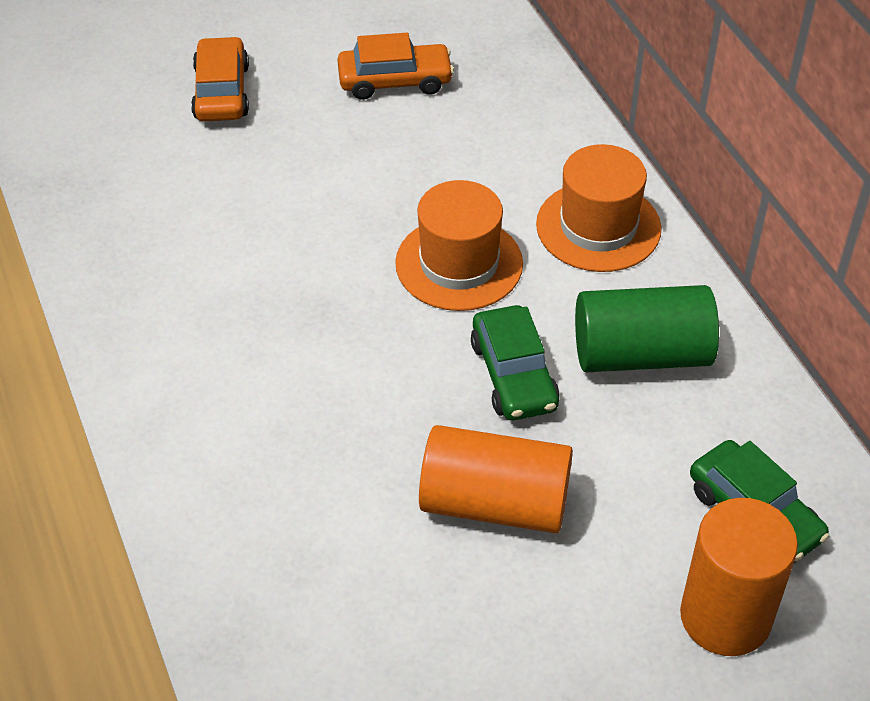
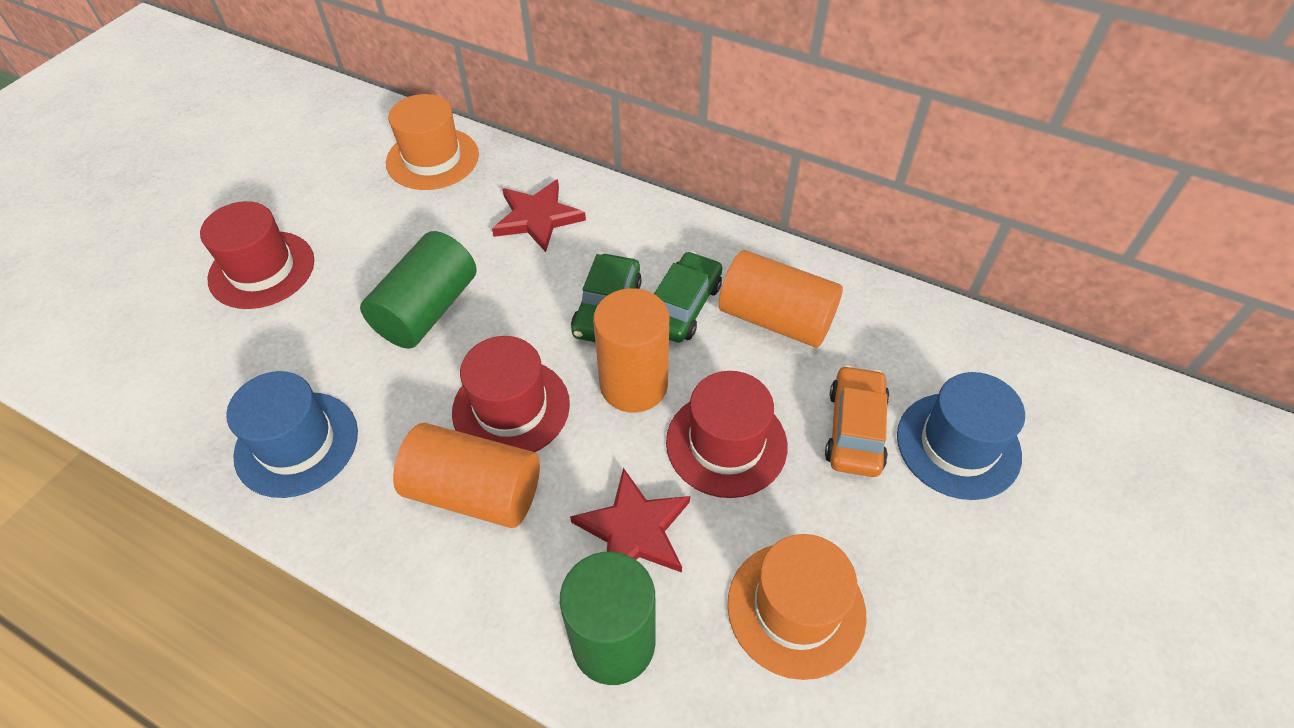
blue hat: 0 -> 2
green cylinder: 1 -> 2
orange car: 2 -> 1
orange cylinder: 2 -> 3
red hat: 0 -> 3
red star: 0 -> 2

